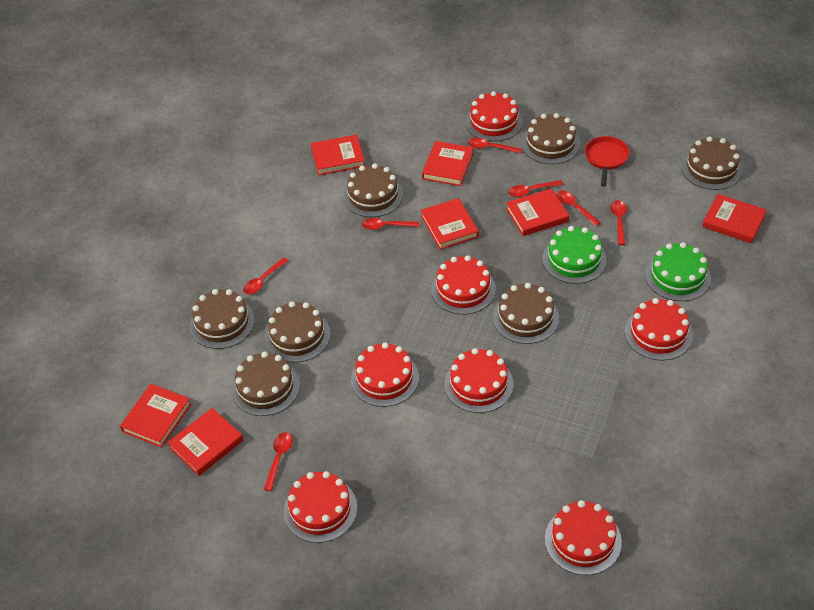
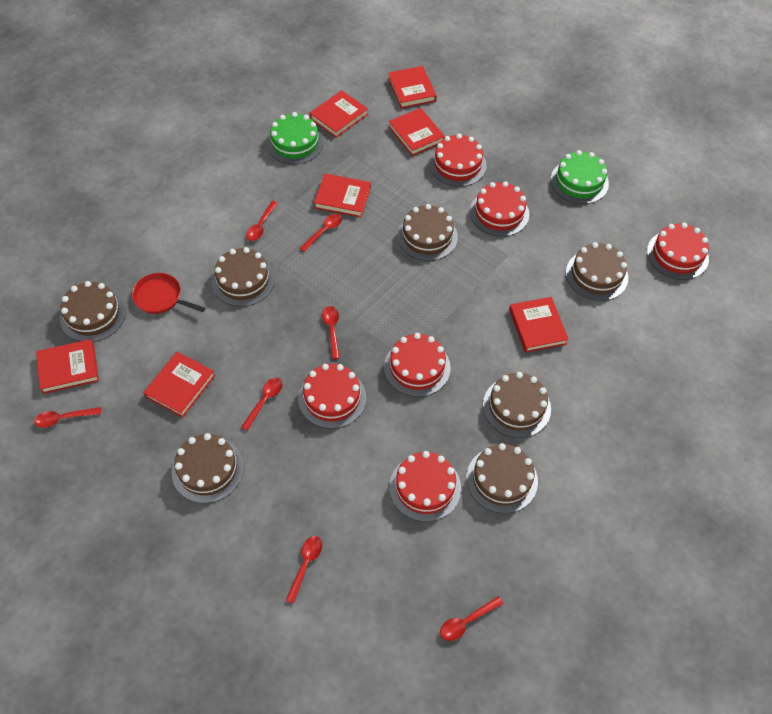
red cake: 7 -> 6

